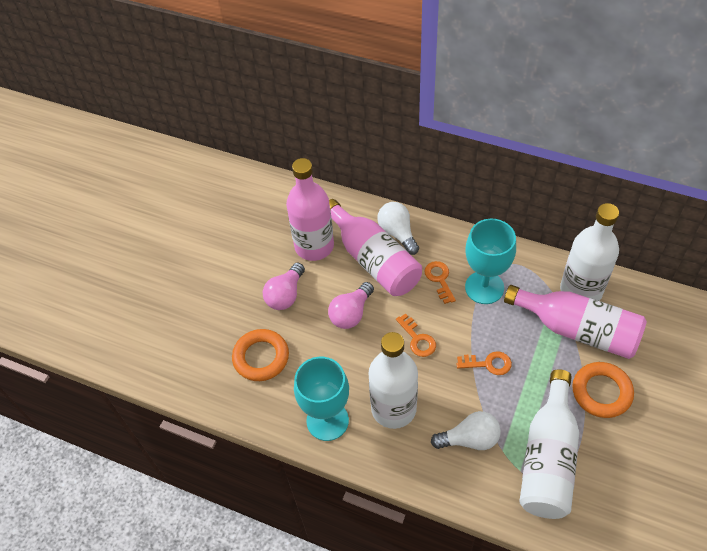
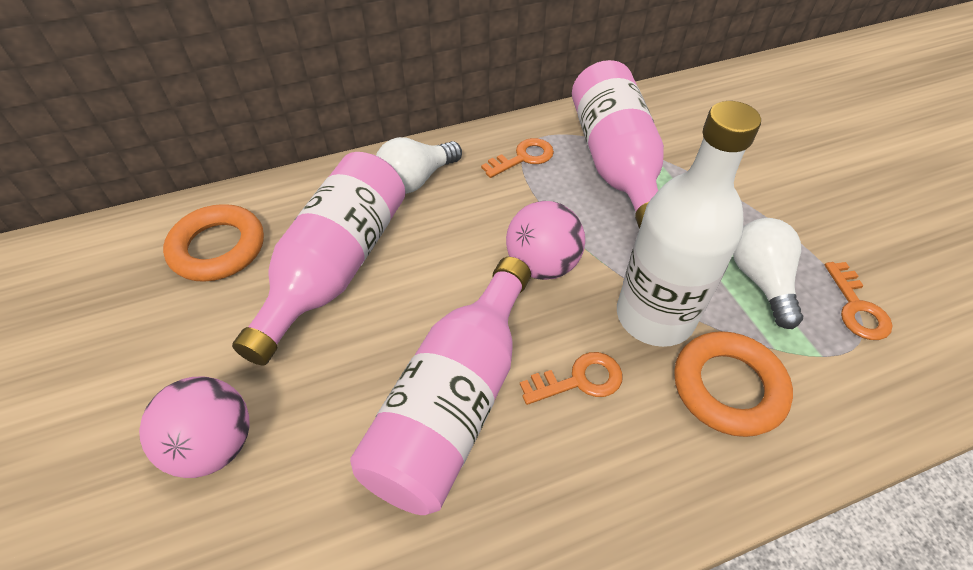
pink ball: 0 -> 2
pink light bulb: 2 -> 0
turquoise goblet: 2 -> 0
white bottle: 3 -> 1

